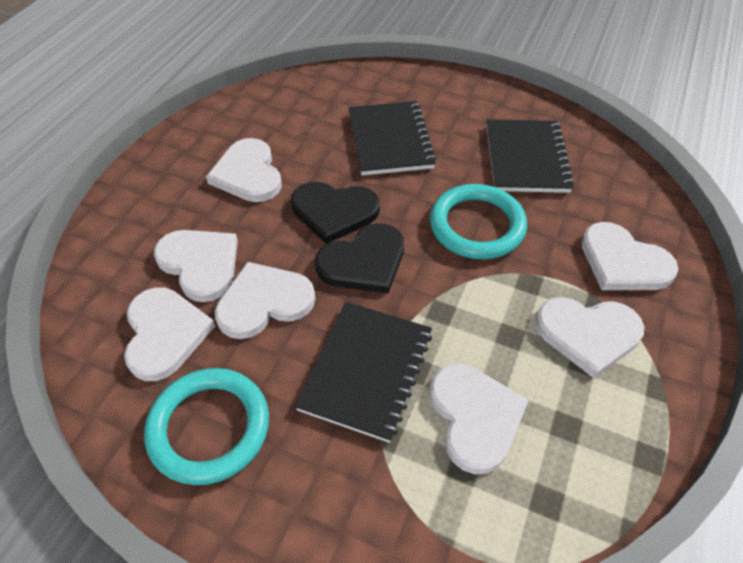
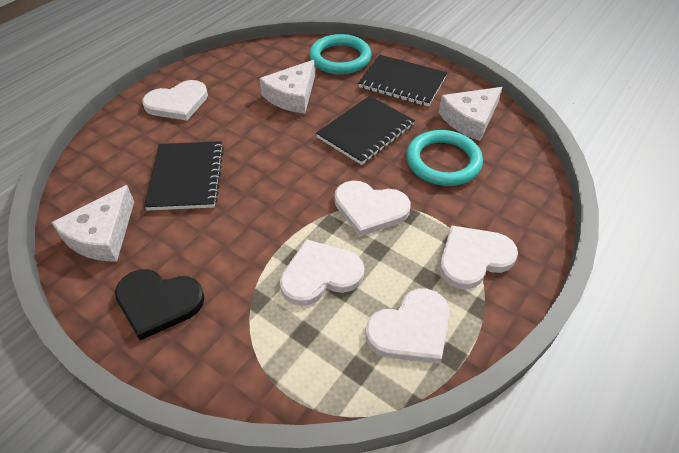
black heart: 2 -> 1
white cheese: 0 -> 3
white heart: 7 -> 5

